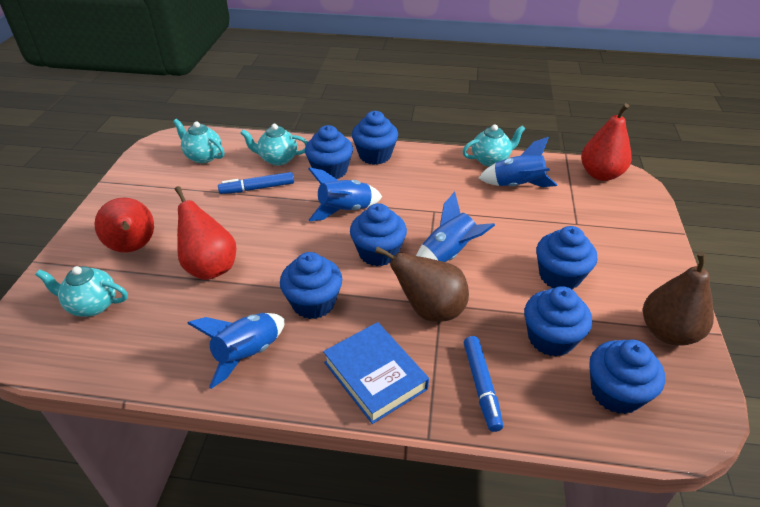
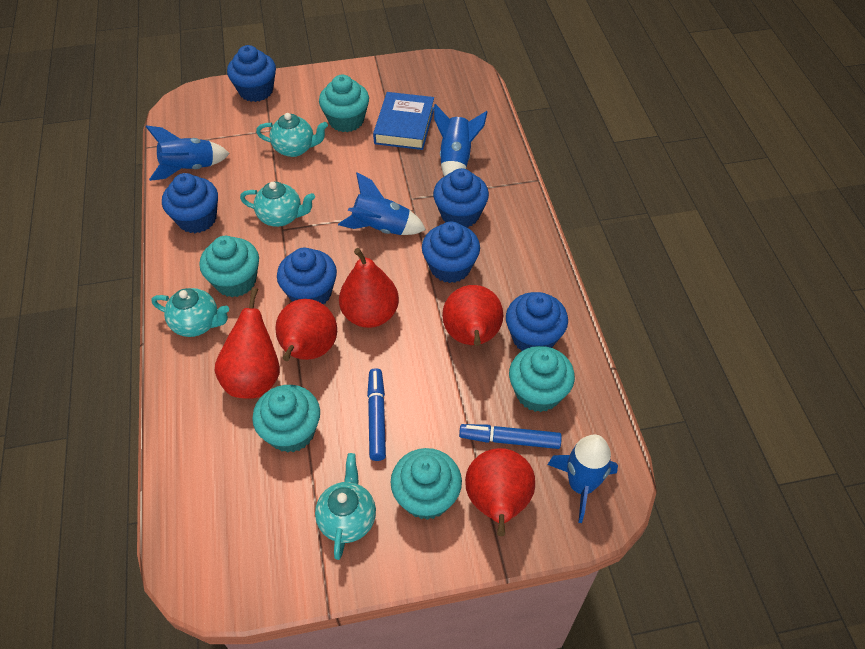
blue cupcake: 7 -> 6
brown pear: 2 -> 0
red pear: 3 -> 5
turquoise cupcake: 0 -> 5

